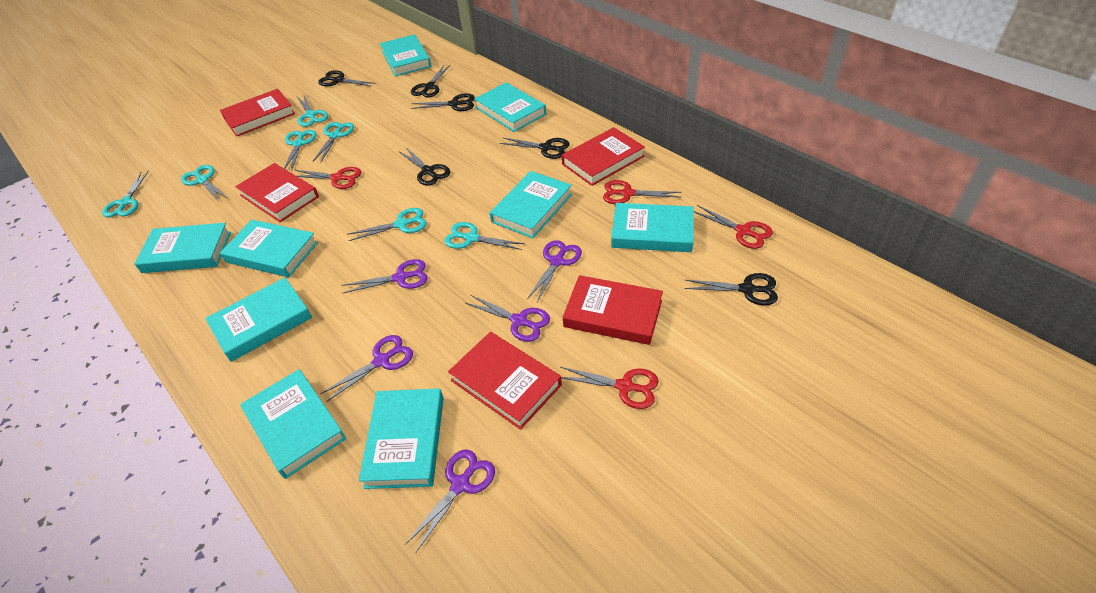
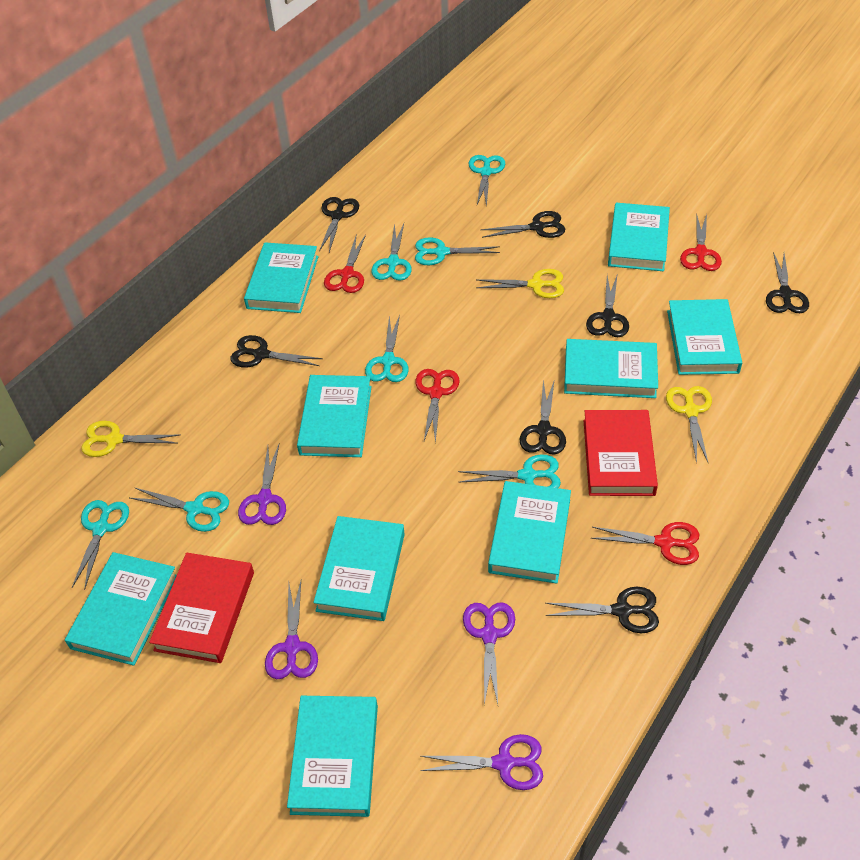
black scissors: 6 -> 7
purple scissors: 5 -> 4
red book: 5 -> 2
yellow scissors: 0 -> 3

